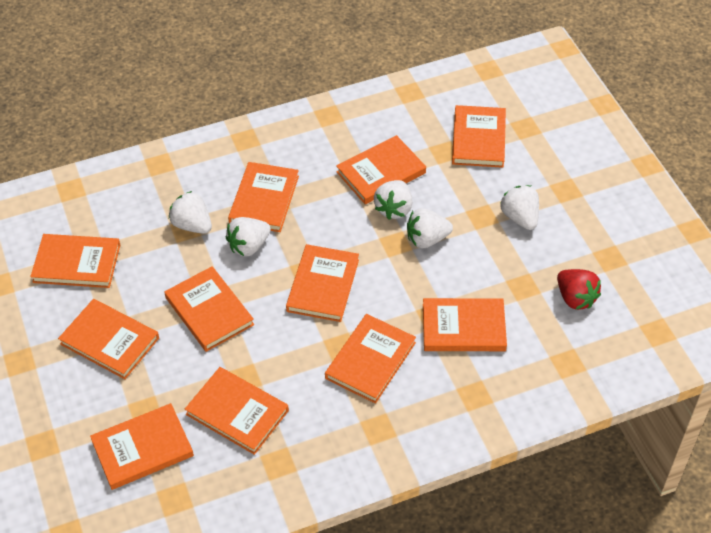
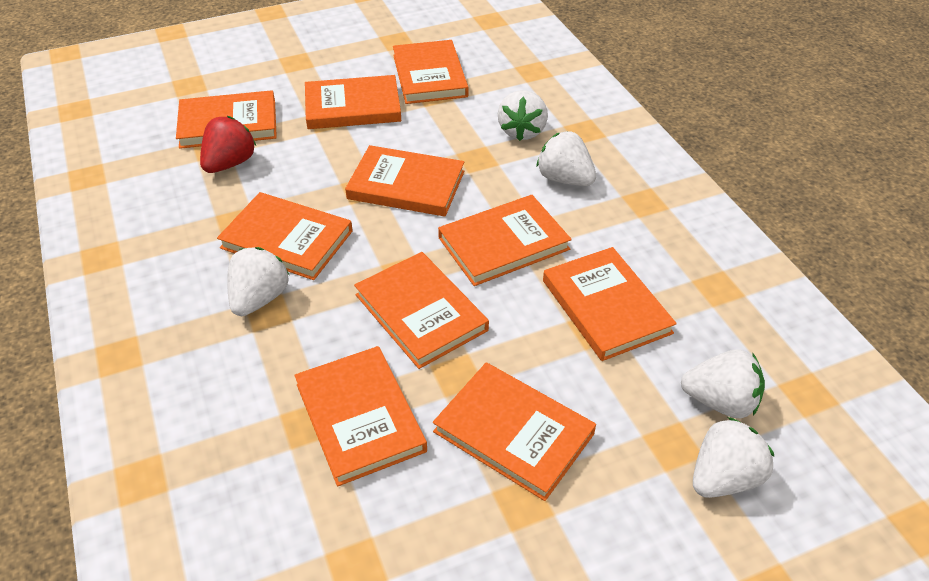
orange book: 11 -> 10

